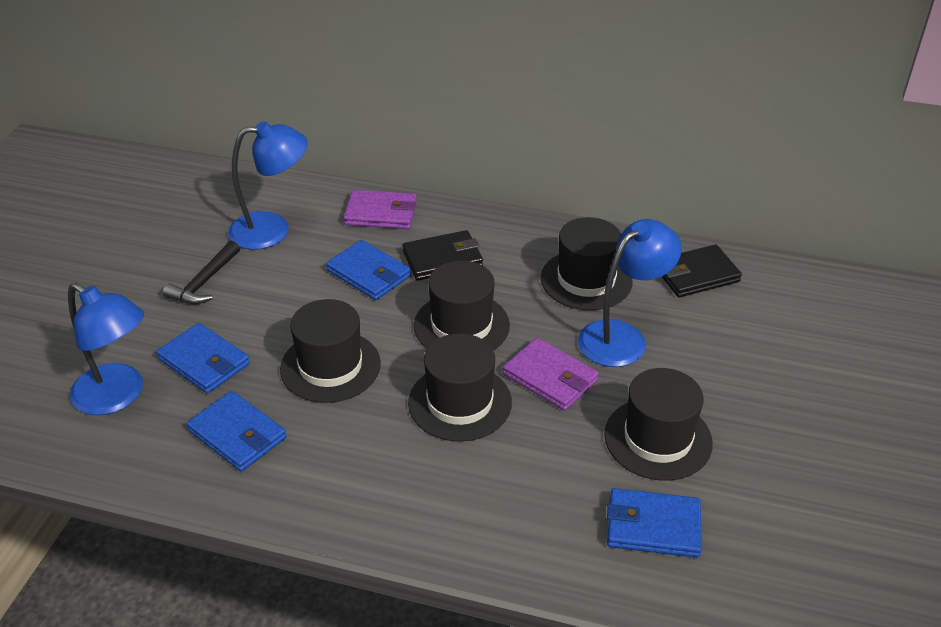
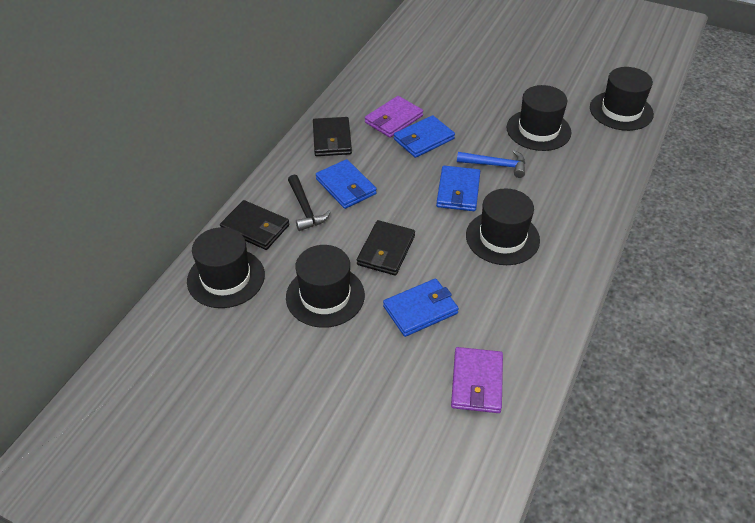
black wallet: 2 -> 3
blue hammer: 0 -> 1
blue lamp: 3 -> 0

